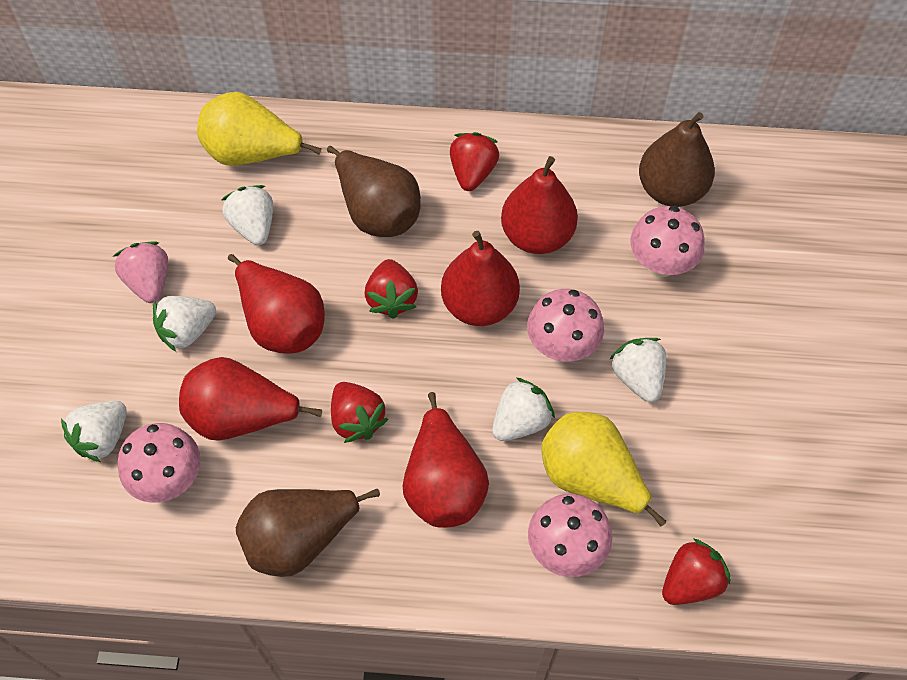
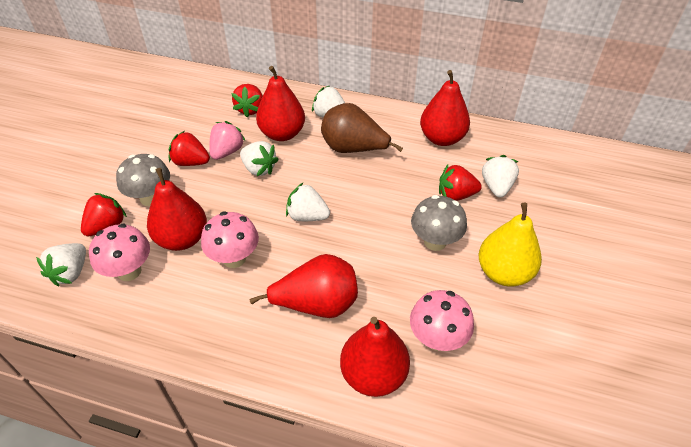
brown pear: 3 -> 1
grey mushroom: 0 -> 2
pink mushroom: 4 -> 3
yellow pear: 2 -> 1

